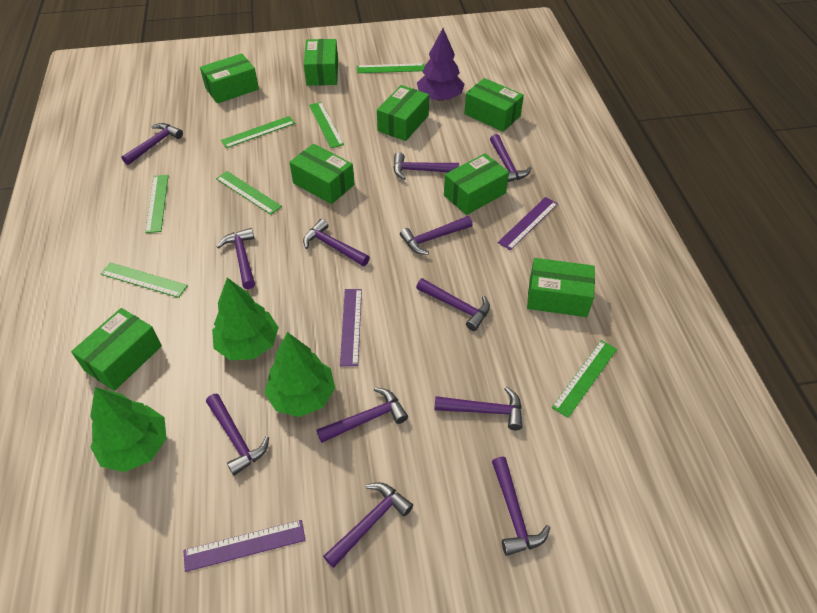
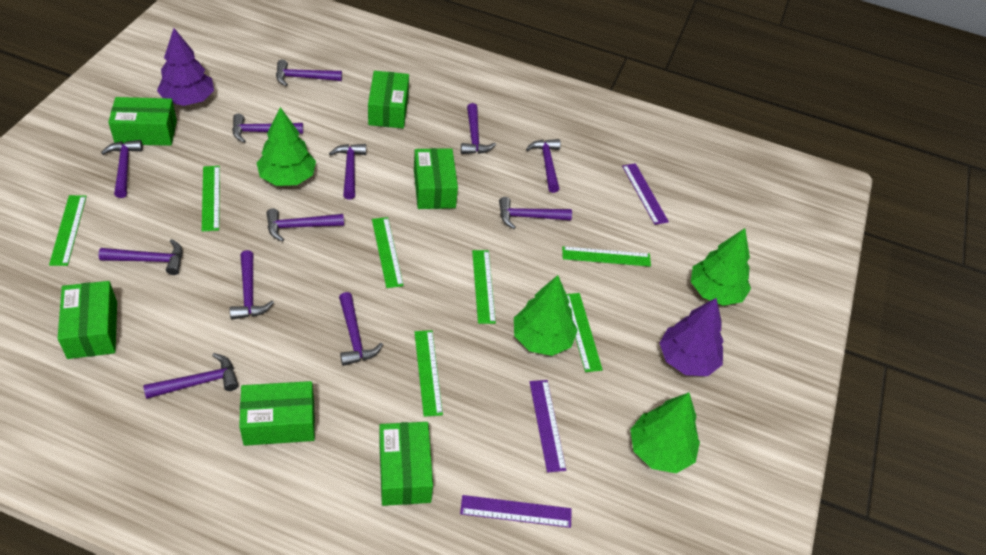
green box: 8 -> 6
green tree: 3 -> 4
purple tree: 1 -> 2

